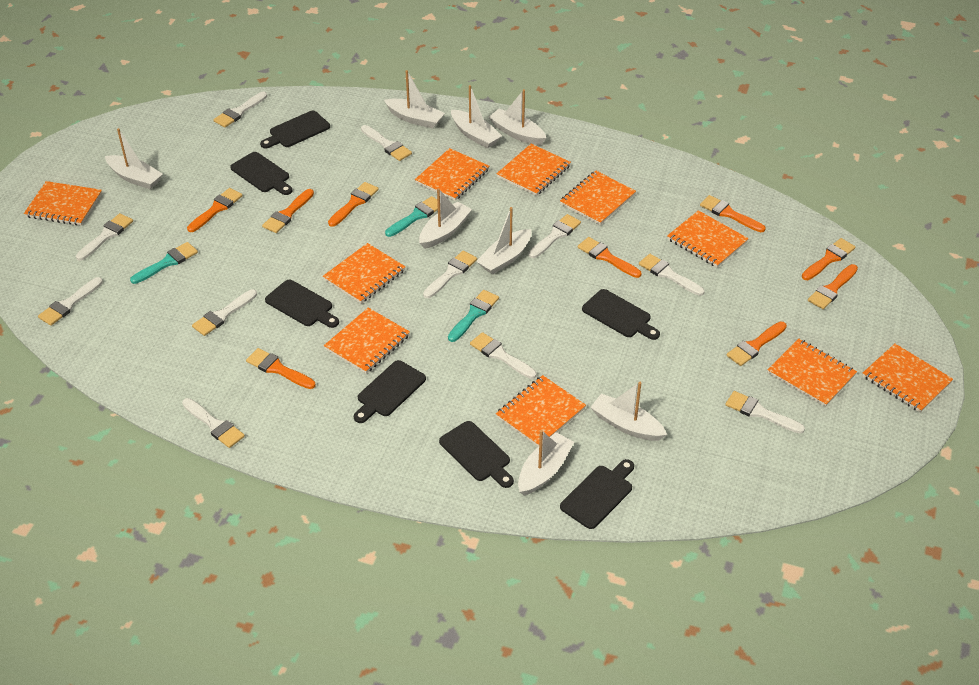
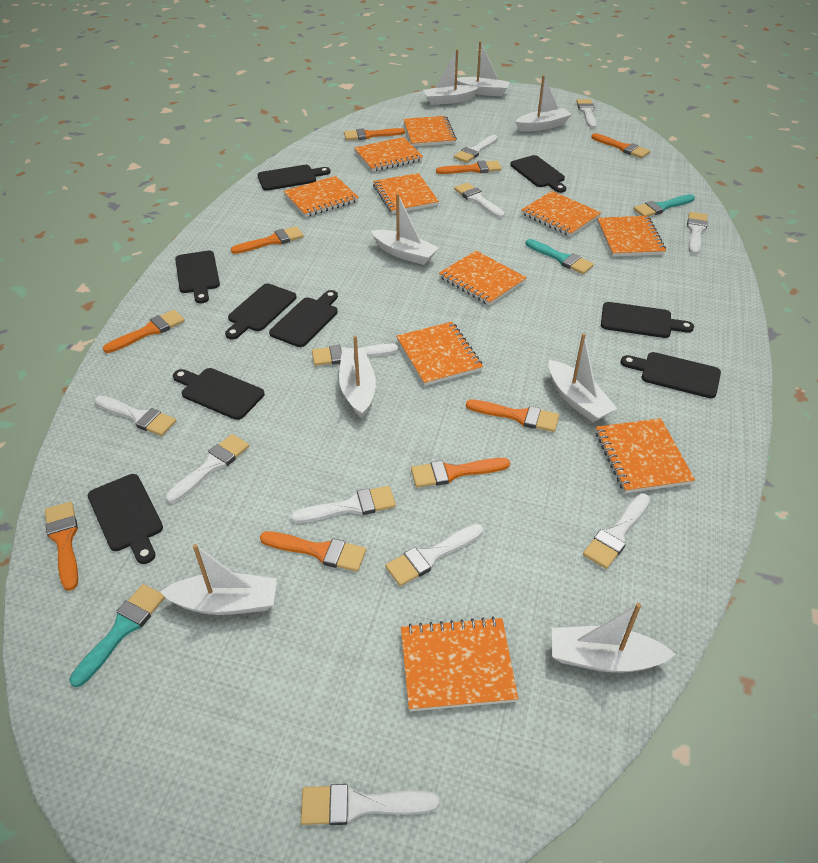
black cutting board: 7 -> 9

